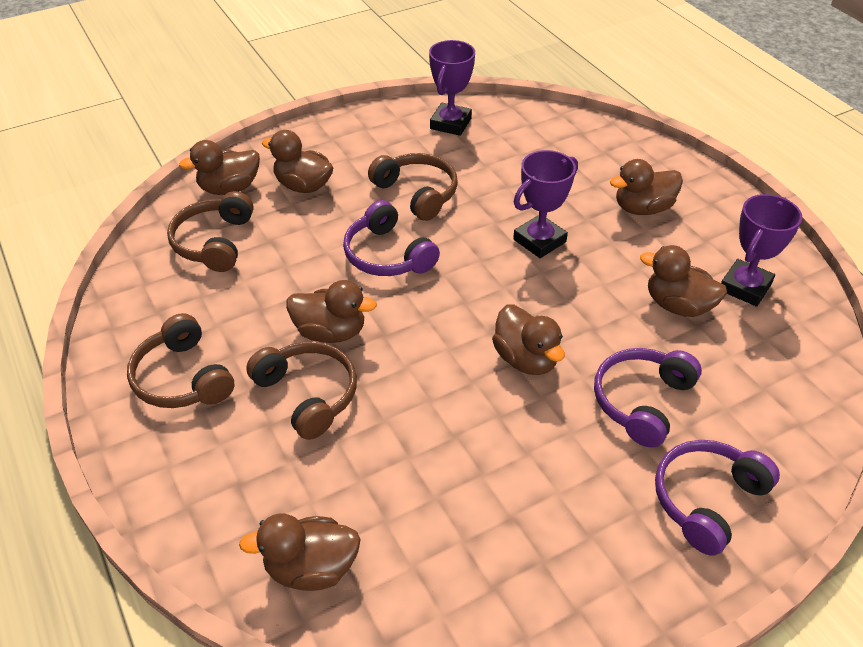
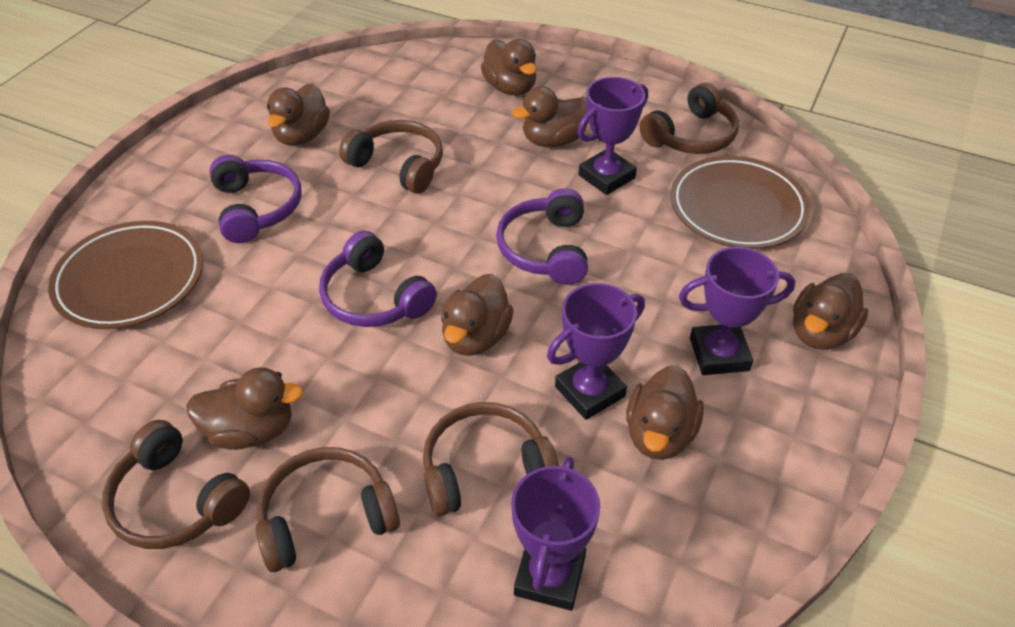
brown headphones: 4 -> 5
brown plate: 0 -> 2
purple trophy: 3 -> 4

